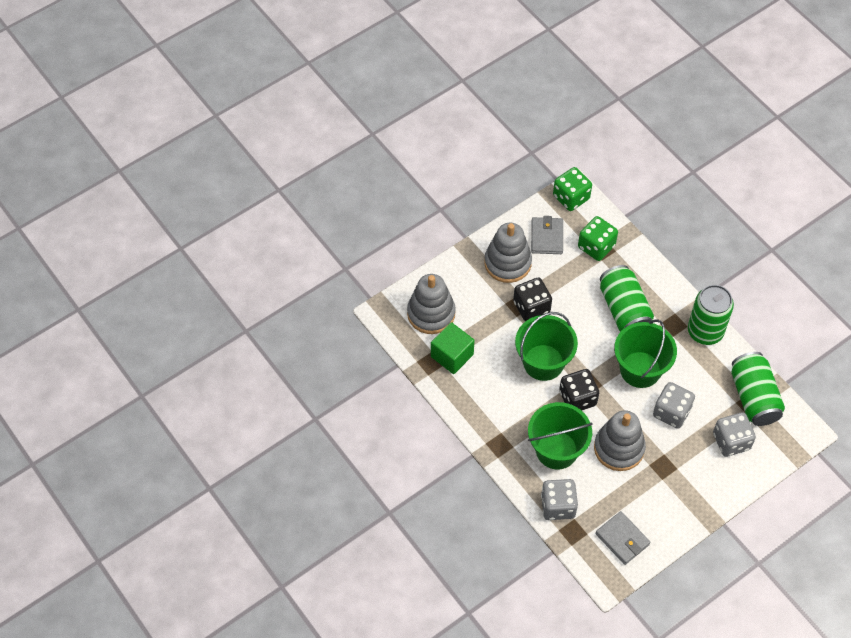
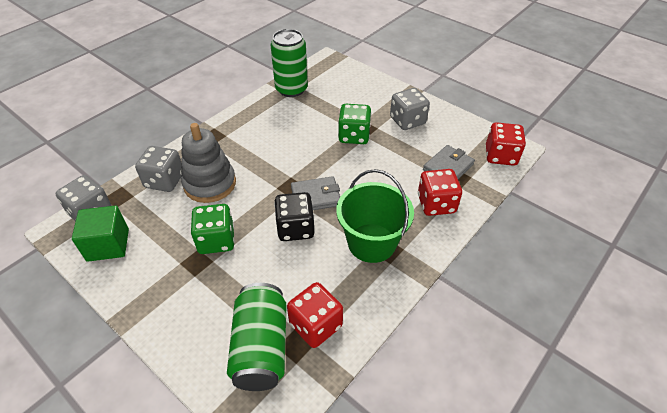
black dice: 2 -> 1
green bucket: 3 -> 1
green can: 3 -> 2
grey stacking toy: 3 -> 1
red dice: 0 -> 3

